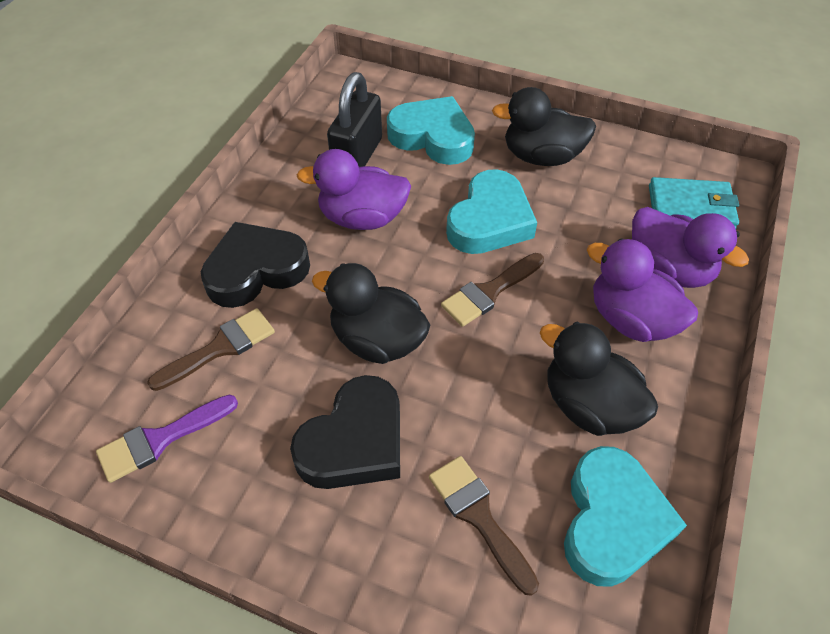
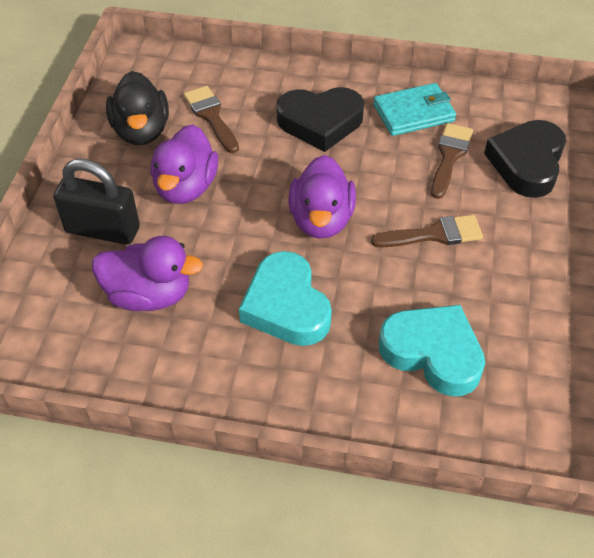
black duck: 3 -> 1
purple brush: 1 -> 0
turquoise heart: 3 -> 2

